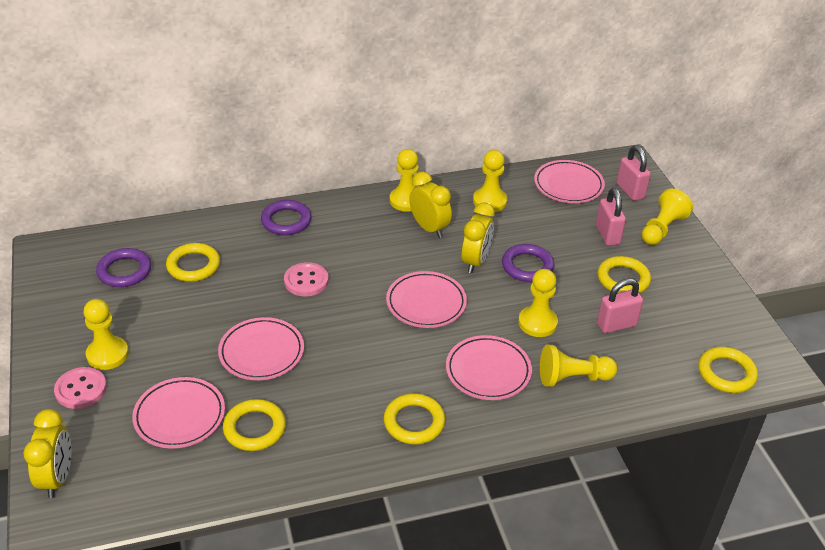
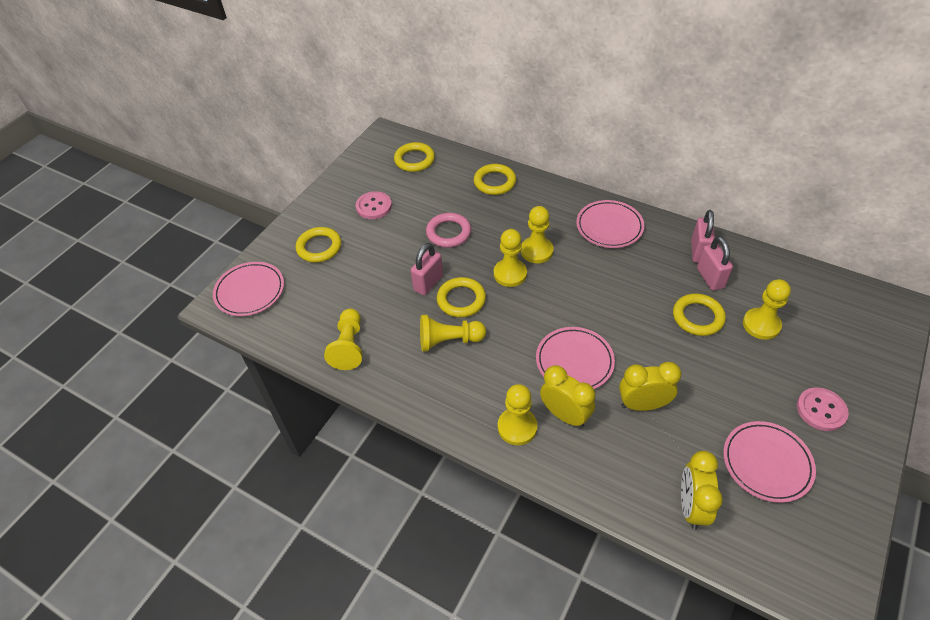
pink plate: 5 -> 4
pink ring: 0 -> 1
purple ring: 3 -> 0

